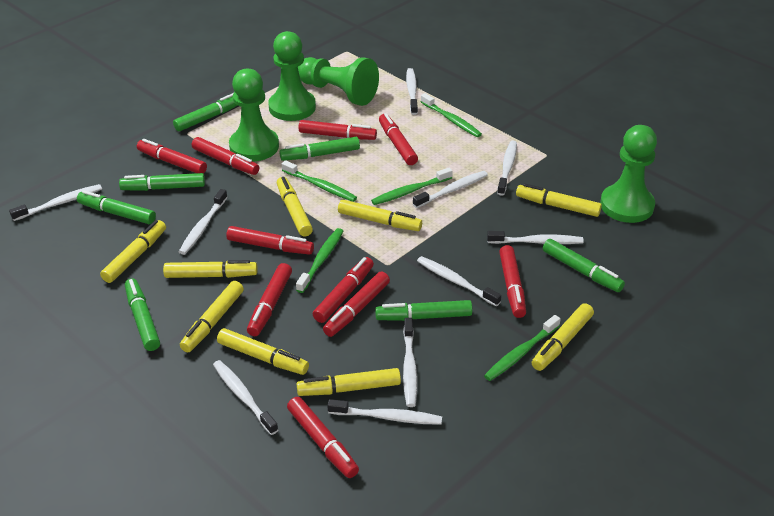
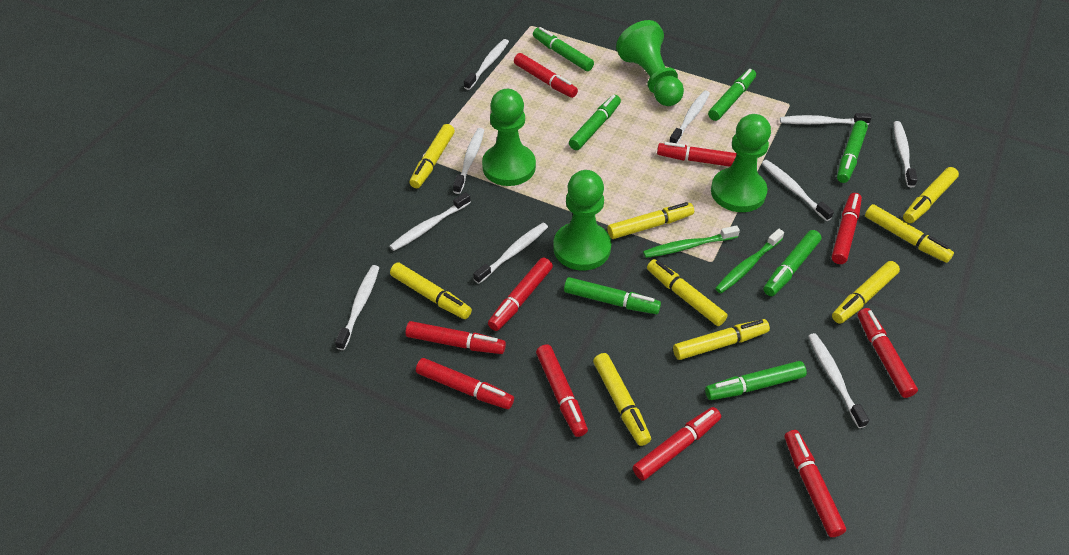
green toothbrush: 5 -> 2

